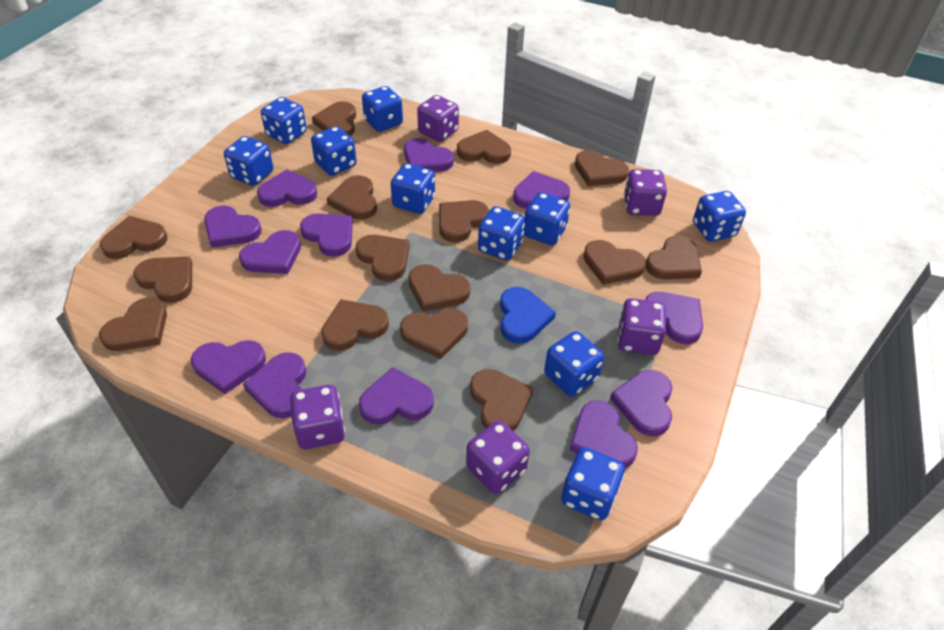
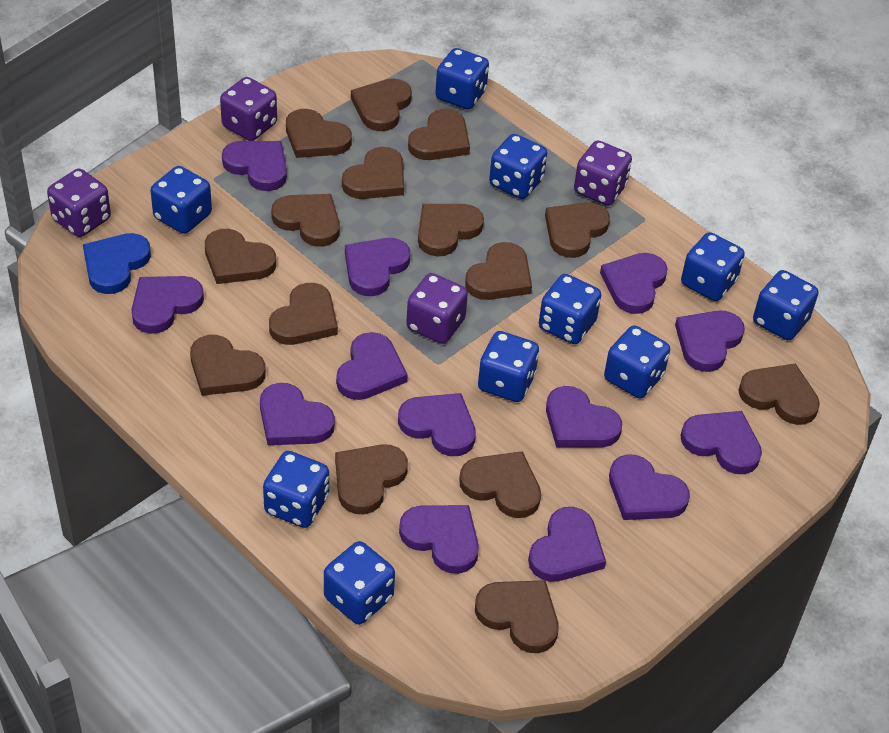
purple dice: 5 -> 4
purple heart: 12 -> 13

